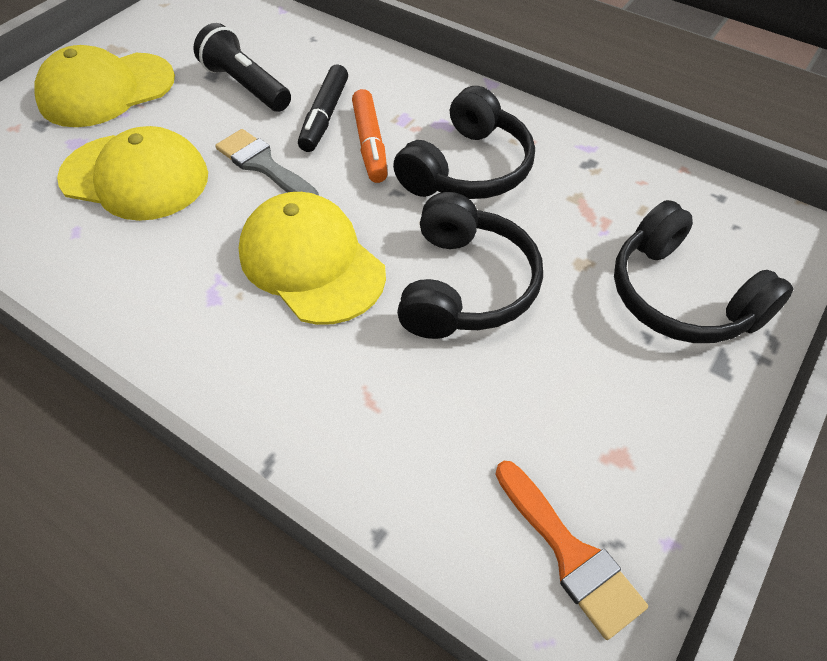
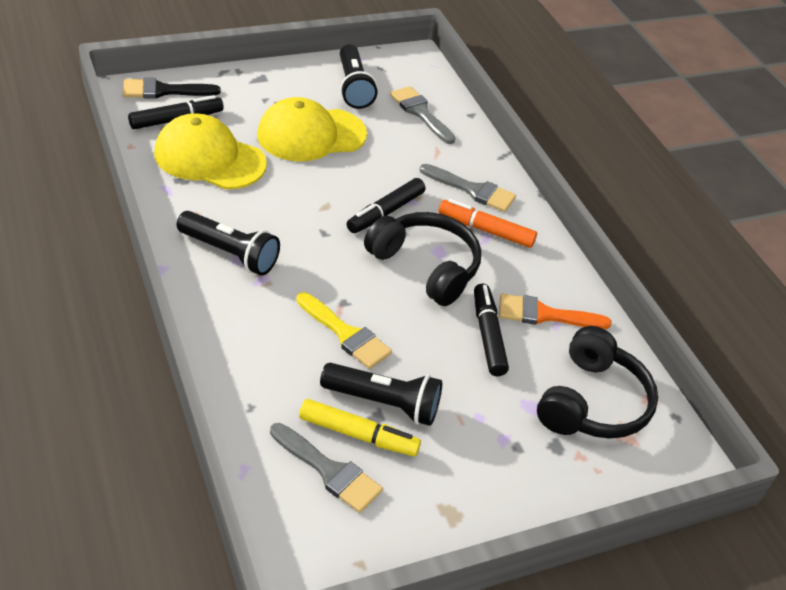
black brush: 0 -> 1
black flashlight: 1 -> 3
black headphones: 3 -> 2
black marker: 1 -> 3
grey brush: 1 -> 3
yellow brush: 0 -> 1
yellow cap: 3 -> 2
yellow marker: 0 -> 1

